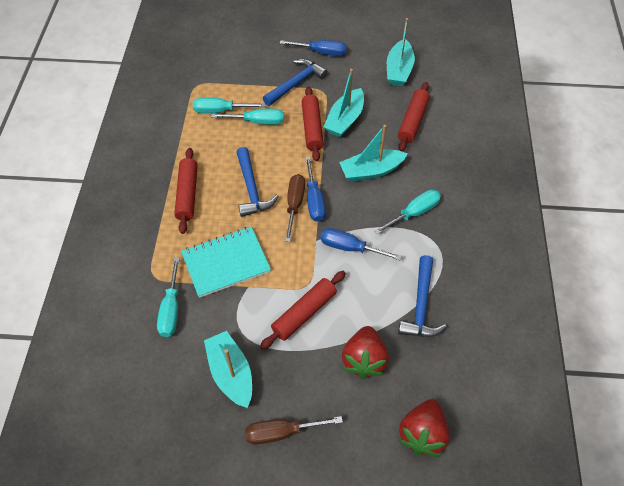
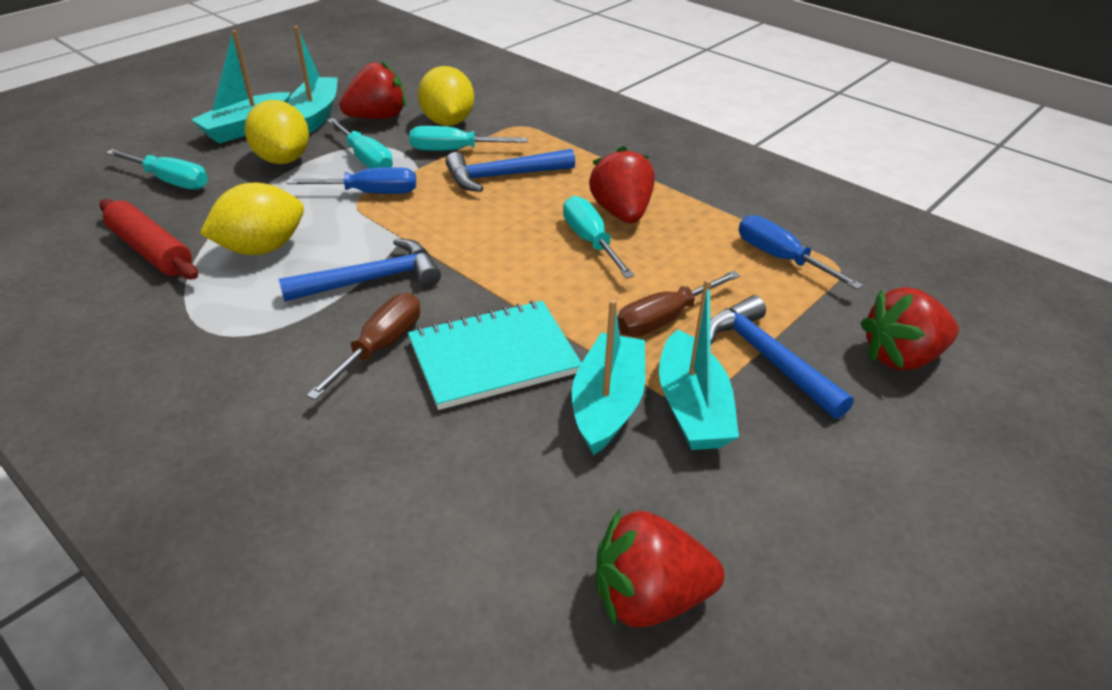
blue screwdriver: 3 -> 2
red rolling pin: 4 -> 1
red strawberry: 2 -> 4
yellow lemon: 0 -> 3

